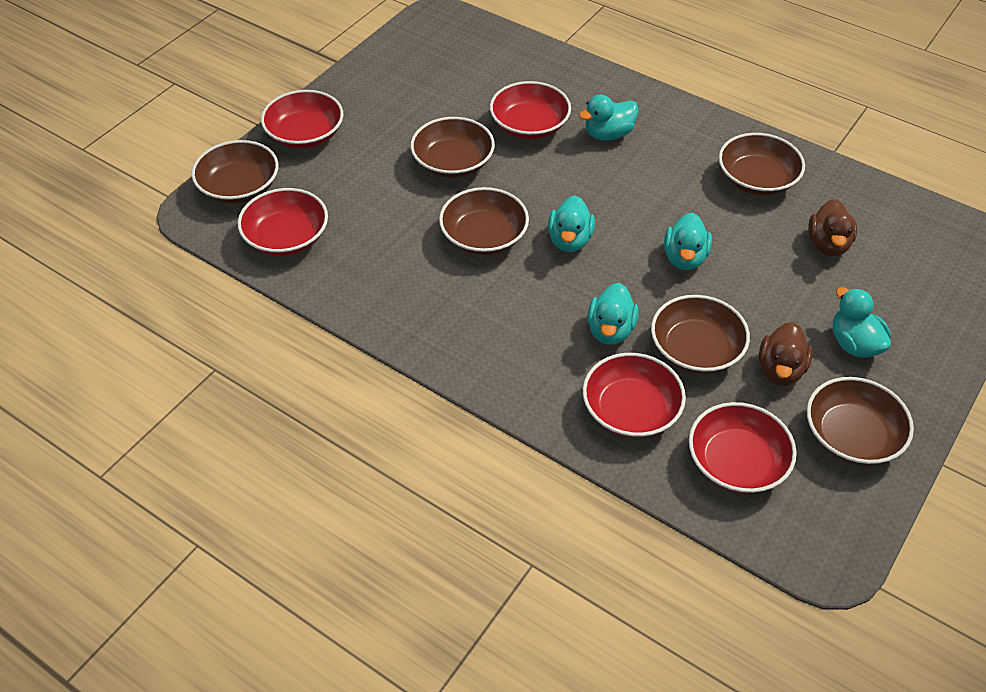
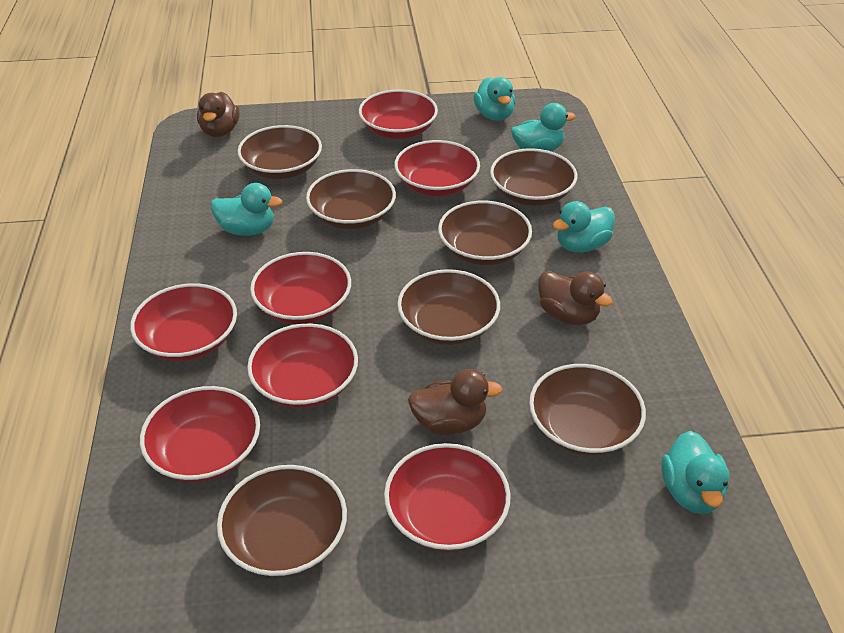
brown bowl: 6 -> 7
brown duck: 2 -> 3
red bowl: 5 -> 7

